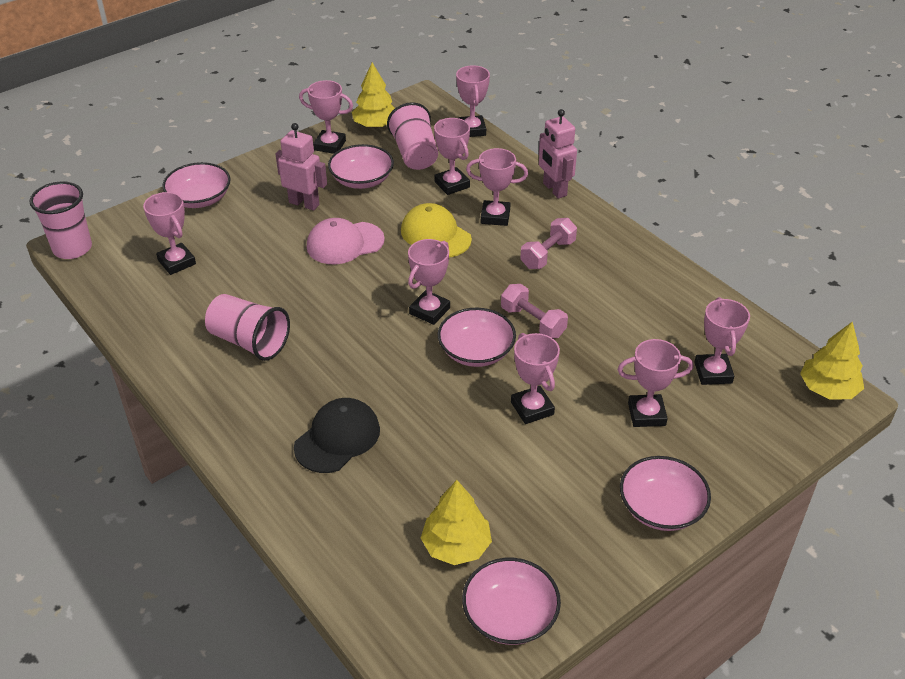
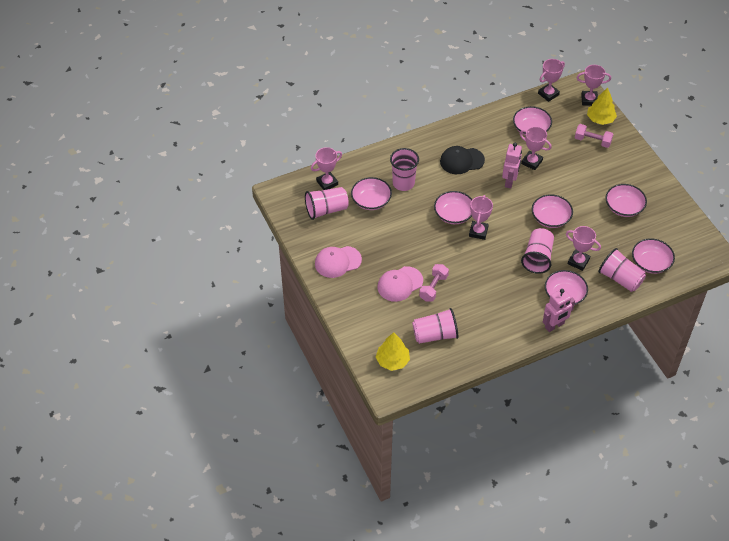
pink bowl: 5 -> 7
pink cap: 1 -> 2
pink cup: 3 -> 5
pink trophy: 9 -> 6
yellow cap: 1 -> 0
yellow tree: 3 -> 2

